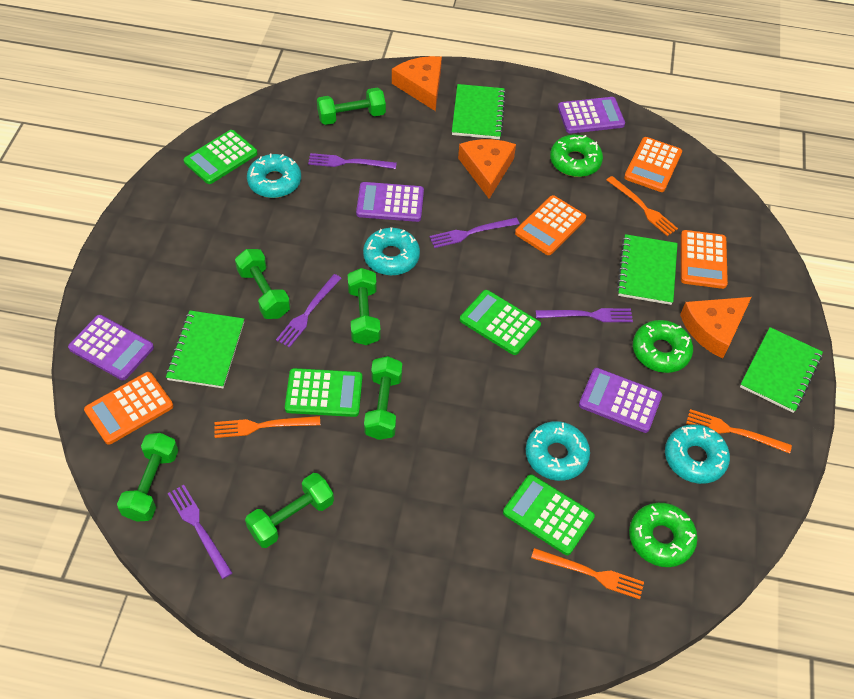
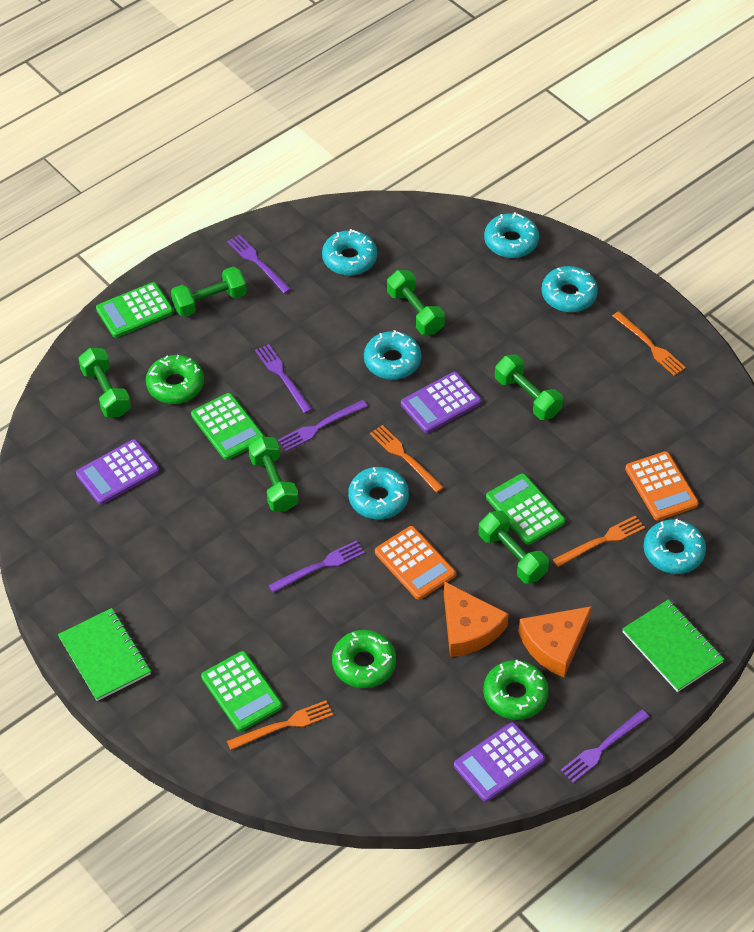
green notebook: 4 -> 2
orange calculator: 4 -> 2
orange cheese: 3 -> 2
purple calculator: 4 -> 3
turquoise donut: 4 -> 6

